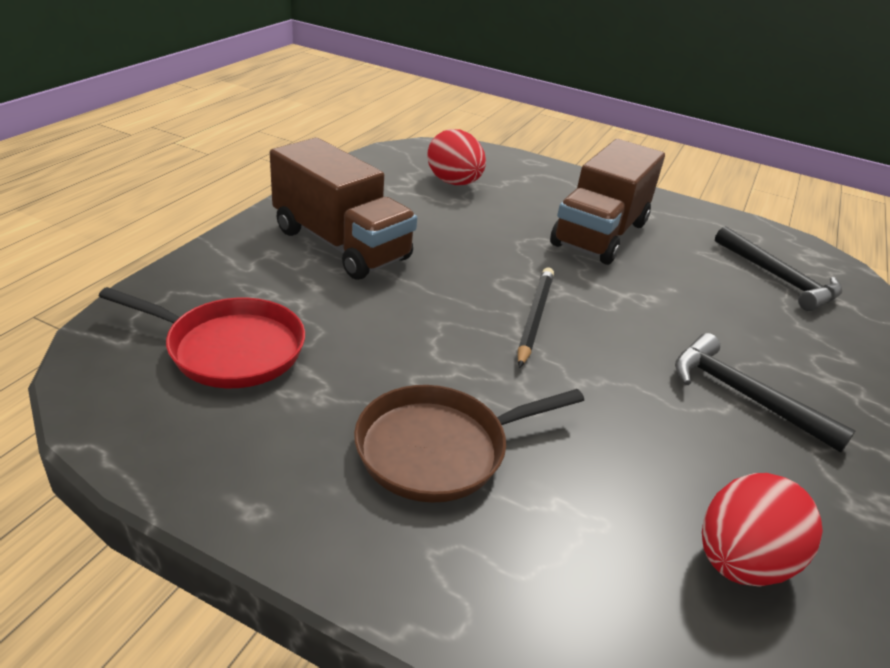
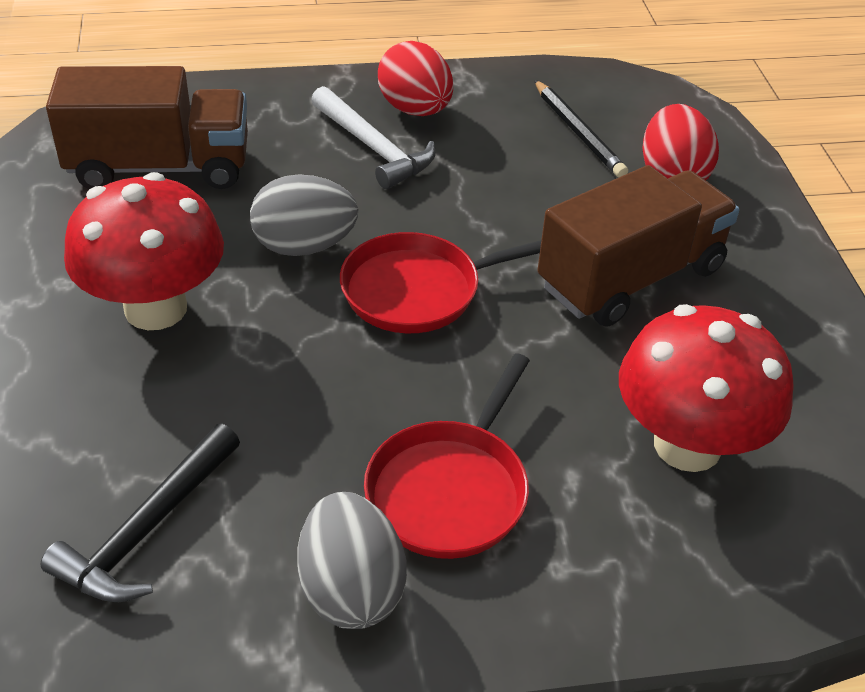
black hammer: 2 -> 1
brown pan: 1 -> 0
grey egg: 0 -> 2
red mushroom: 0 -> 2
red pan: 1 -> 2
white hammer: 0 -> 1

